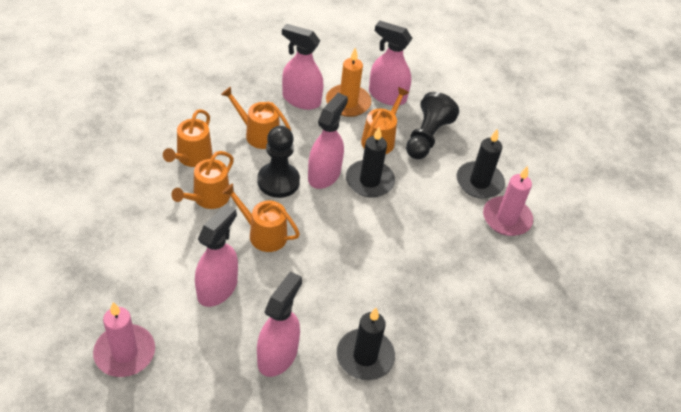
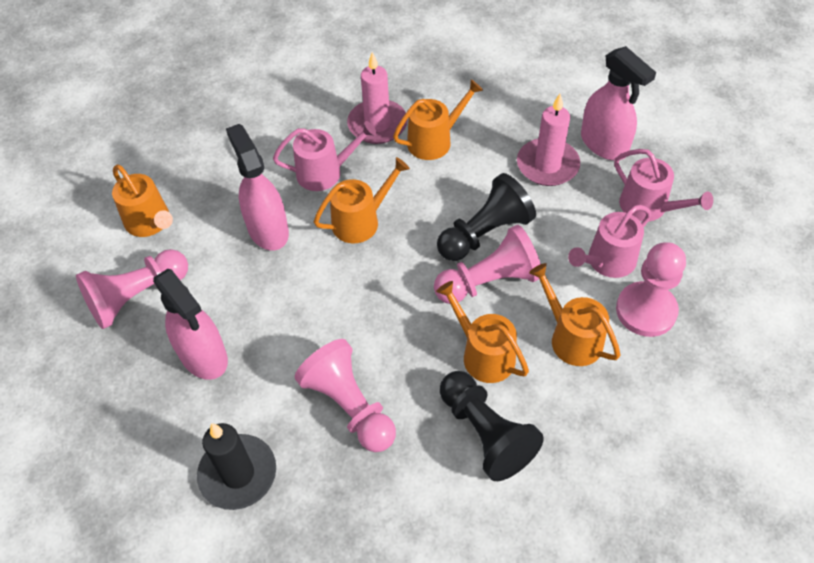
black candle: 3 -> 1
orange candle: 1 -> 0
pink pawn: 0 -> 4
pink spray bottle: 5 -> 3
pink watering can: 0 -> 3

